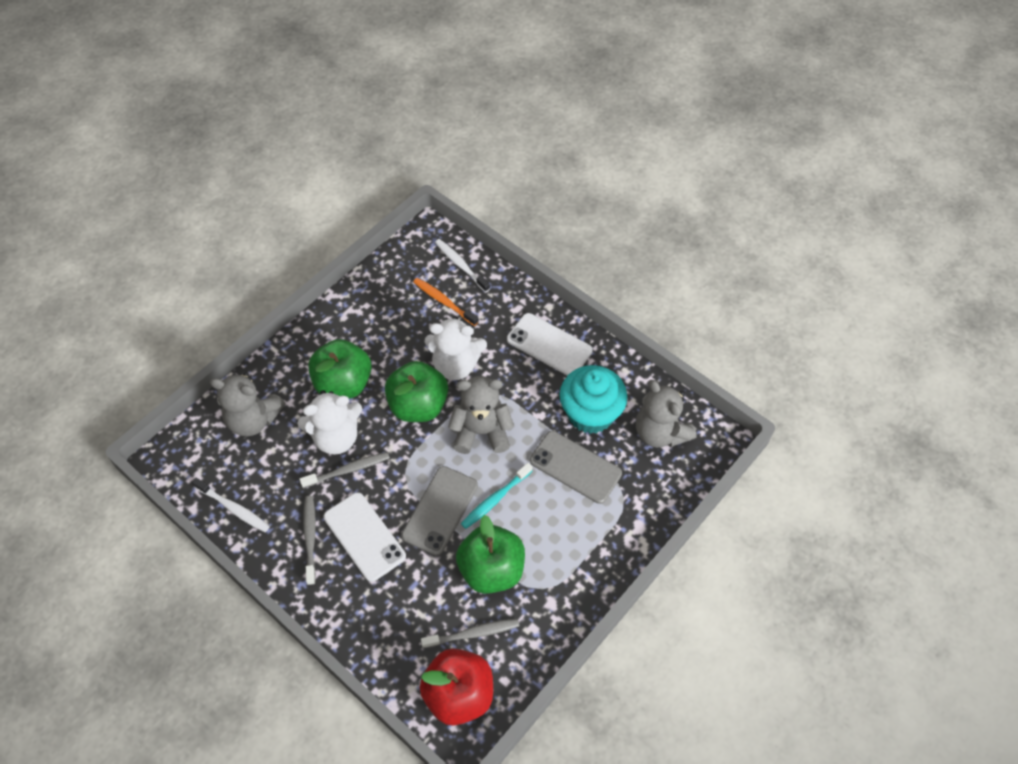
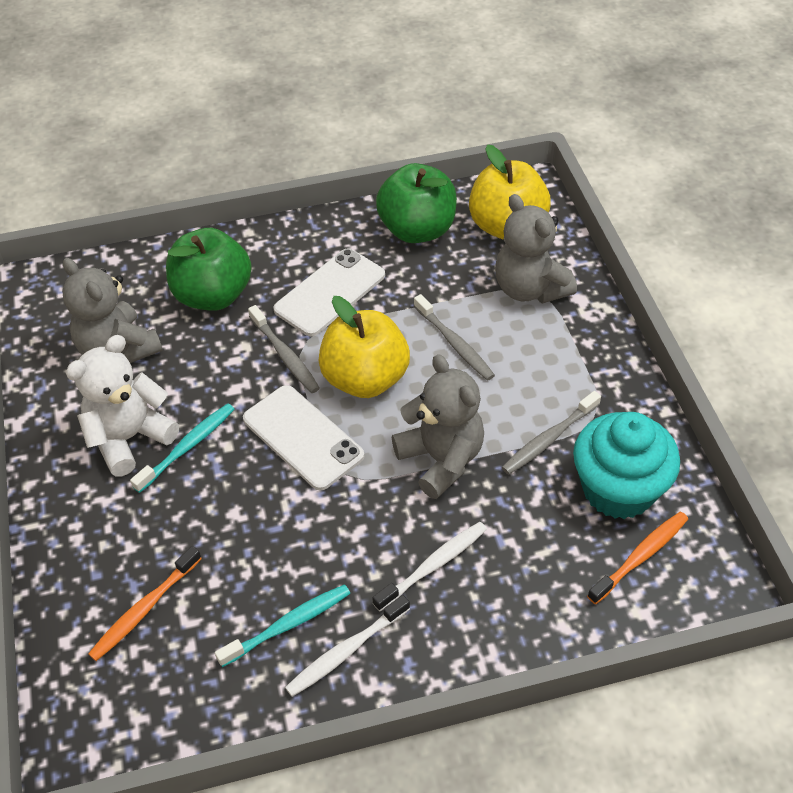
green apple: 3 -> 2
grey phone: 2 -> 0
orange toothbrush: 1 -> 2
red apple: 1 -> 0
turquoise toothbrush: 1 -> 2
white teddy bear: 2 -> 1
yellow apple: 0 -> 2

